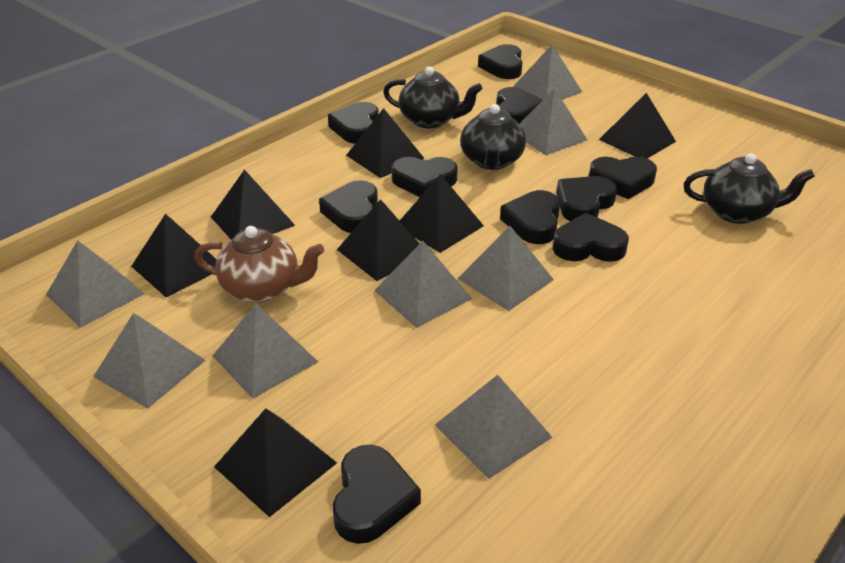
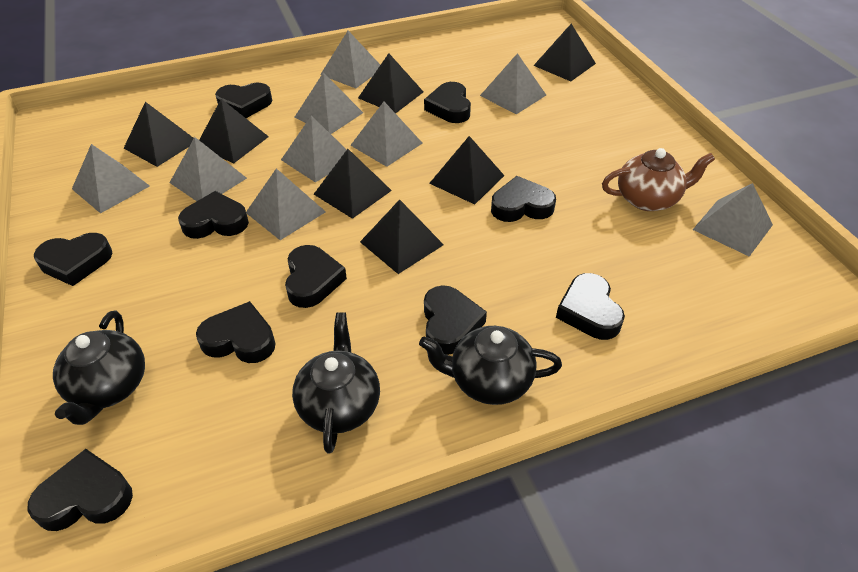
grey pyramid: 8 -> 9

